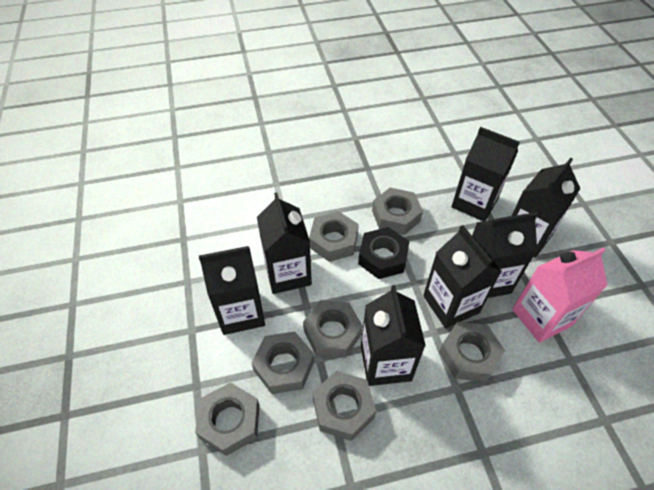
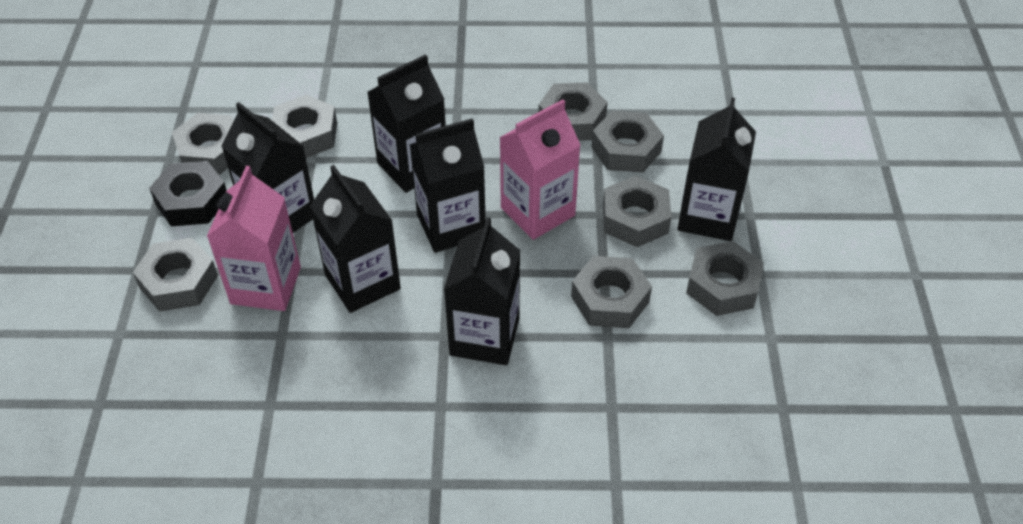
black carton: 7 -> 6
grey nut: 7 -> 8
pink carton: 1 -> 2

